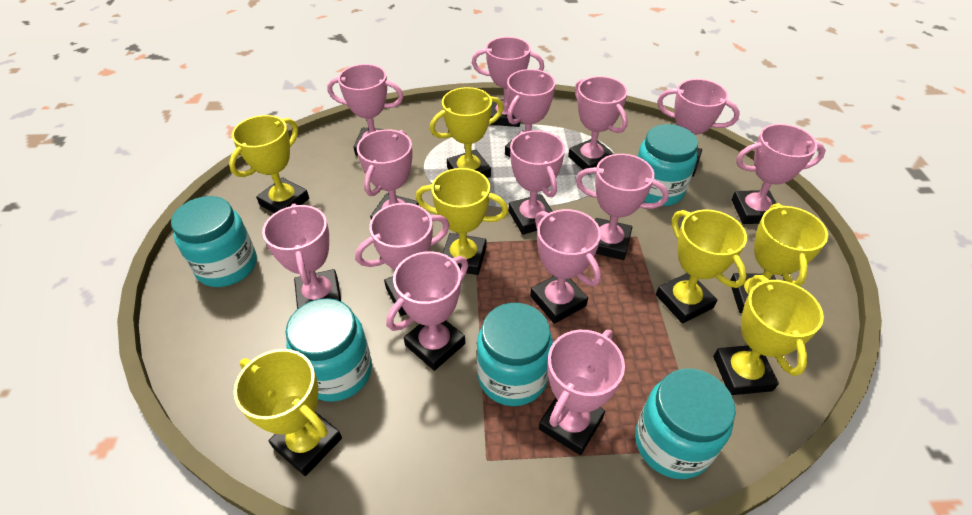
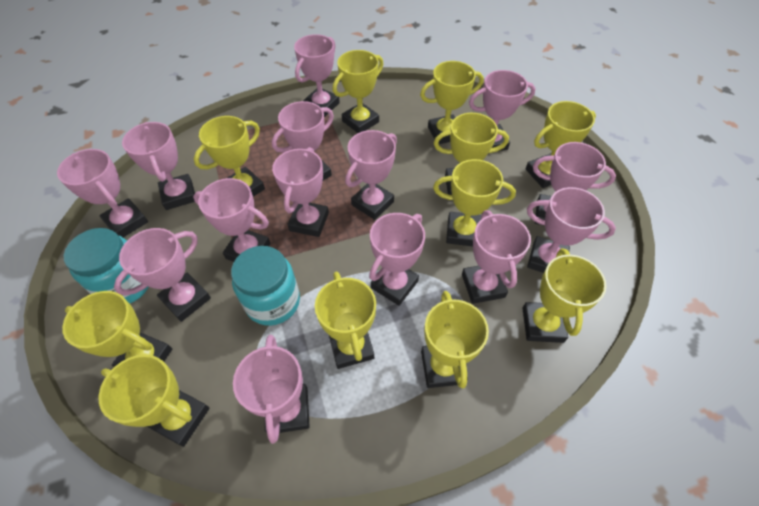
turquoise jar: 5 -> 2
yellow trophy: 7 -> 11

